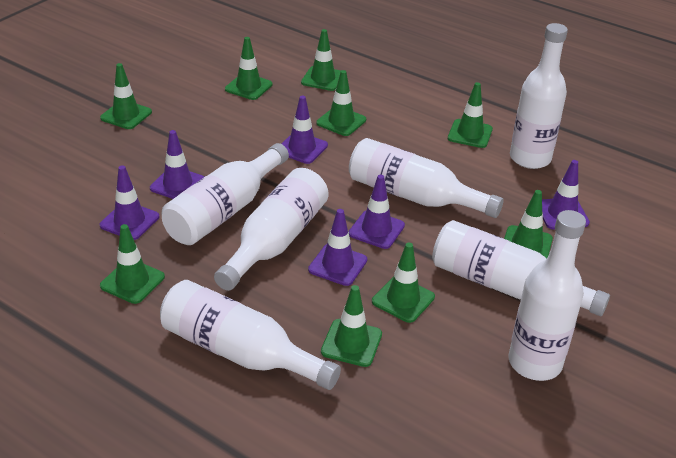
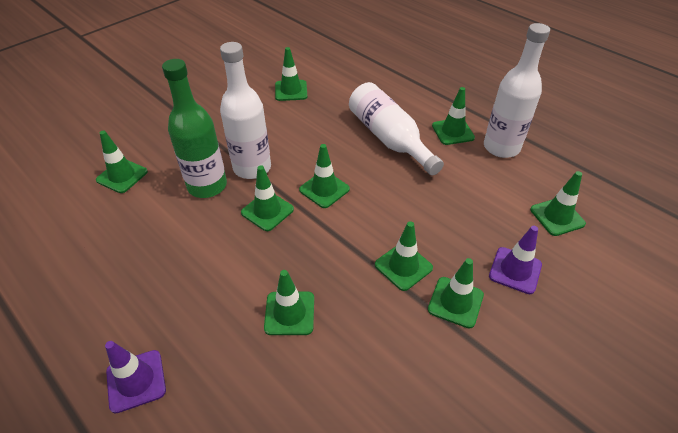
green bottle: 0 -> 1
purple traffic cone: 6 -> 2
white bottle: 7 -> 3

